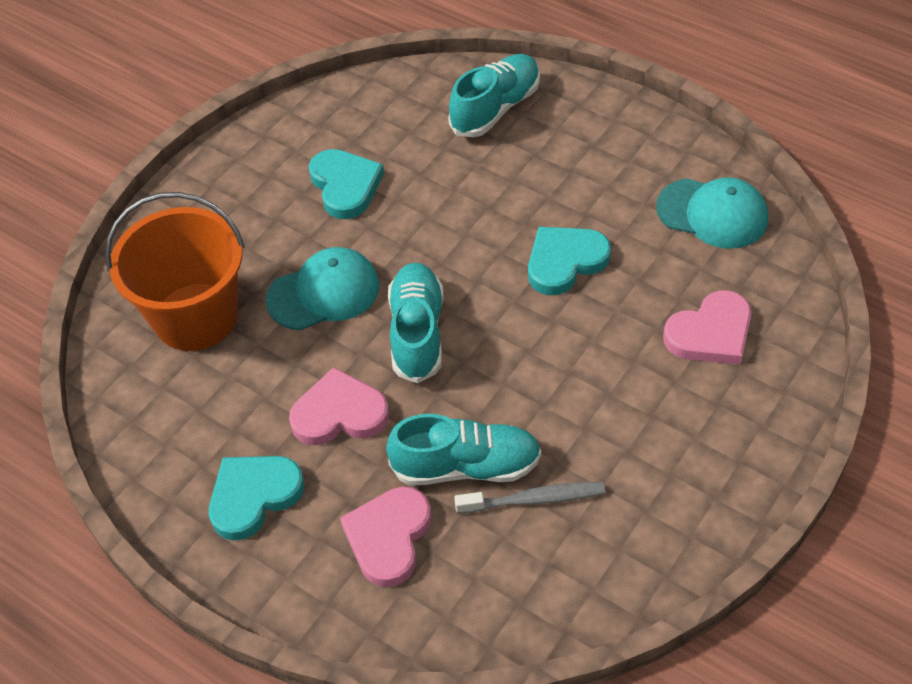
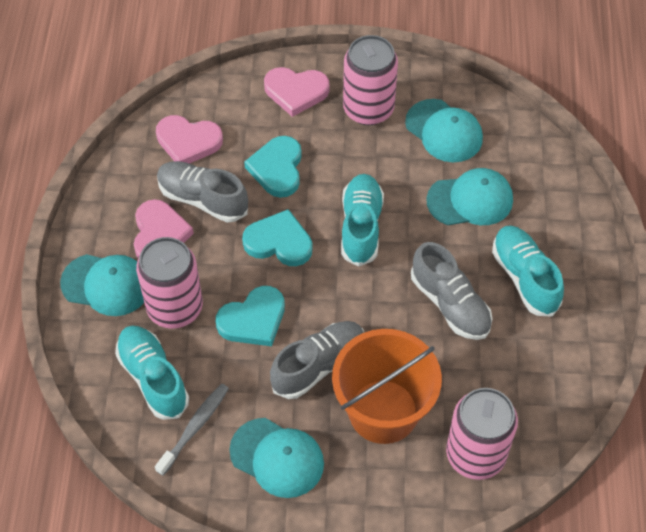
grey shoe: 0 -> 3
pink can: 0 -> 3
turquoise cap: 2 -> 4

